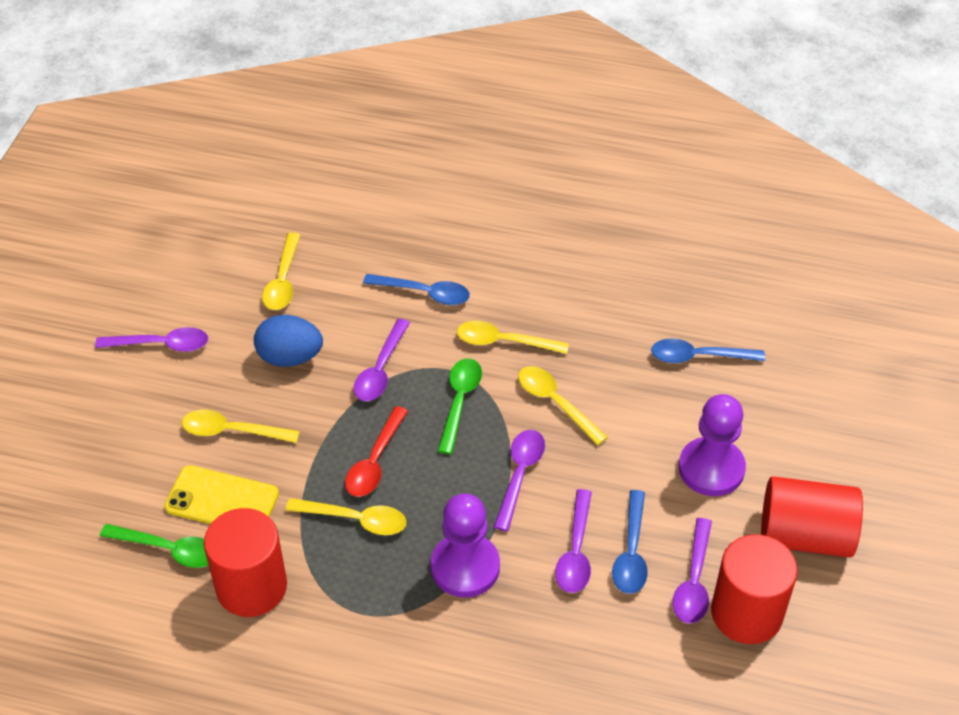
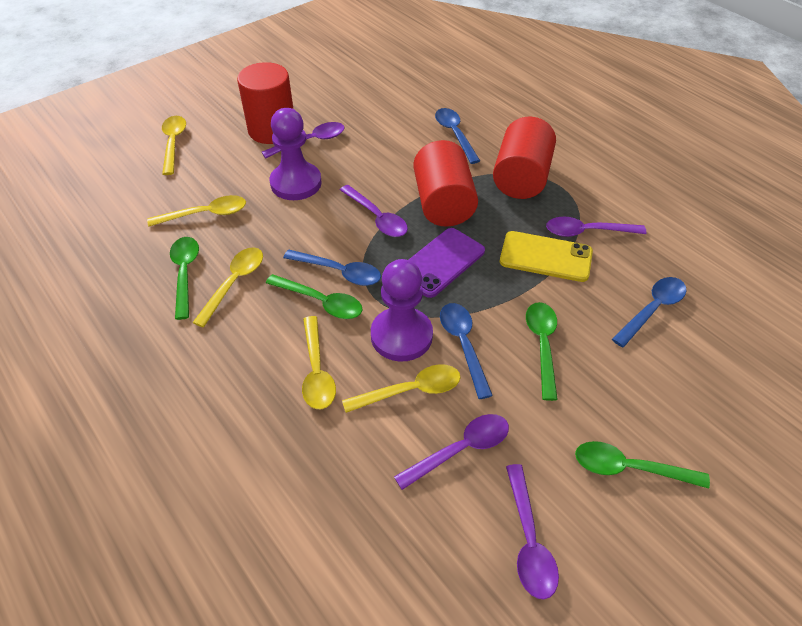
blue egg: 1 -> 0
blue spoon: 3 -> 4
green spoon: 2 -> 4
purple phone: 0 -> 1
red spoon: 1 -> 0

